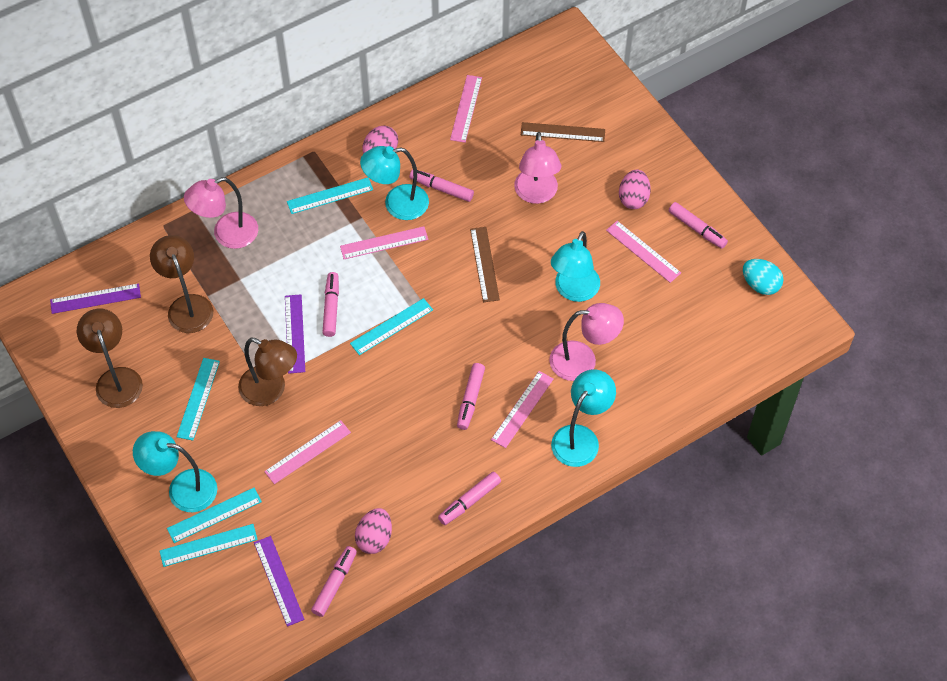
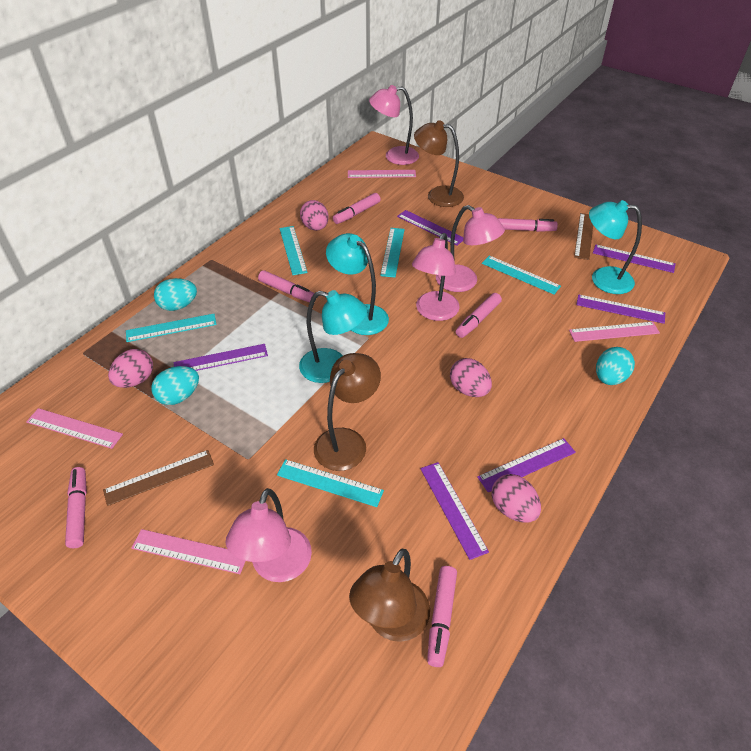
pink egg: 3 -> 4
pink lamp: 3 -> 4
pink ruler: 5 -> 4
purple ruler: 3 -> 6
turquoise egg: 1 -> 3
turquoise lamp: 4 -> 3

